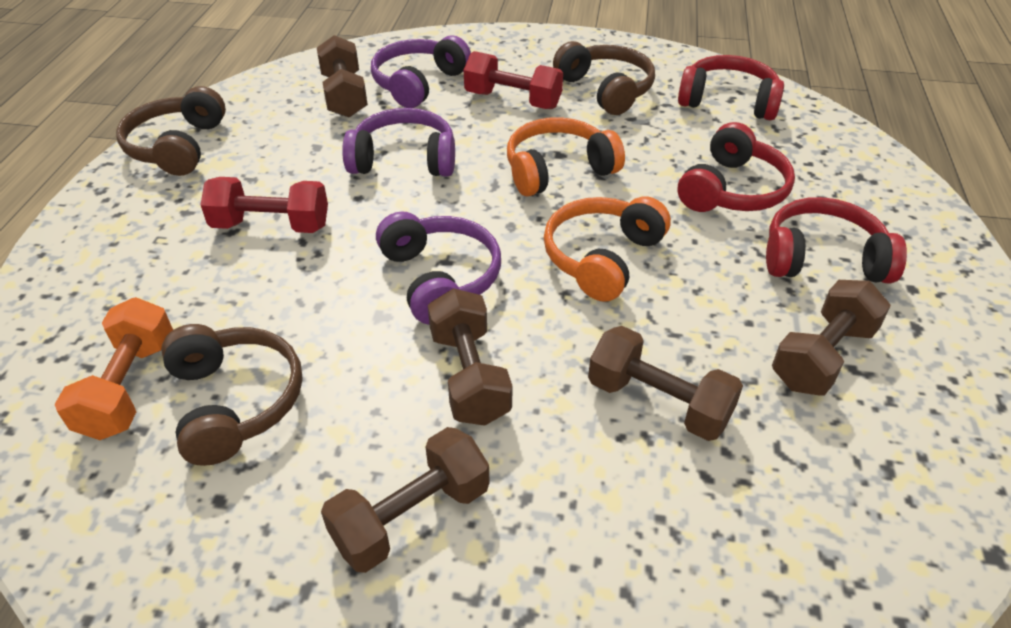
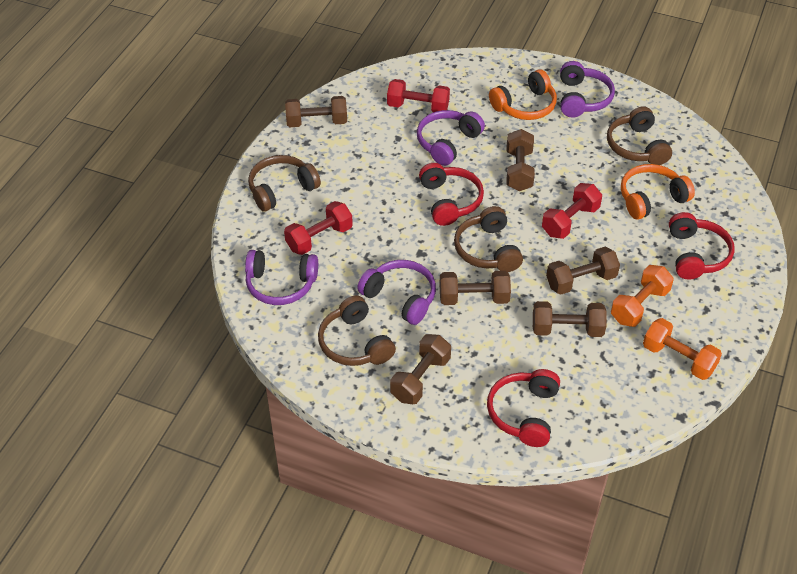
brown dumbbell: 5 -> 6
brown headphones: 3 -> 4
orange dumbbell: 1 -> 2
purple headphones: 3 -> 4
red dumbbell: 2 -> 3

